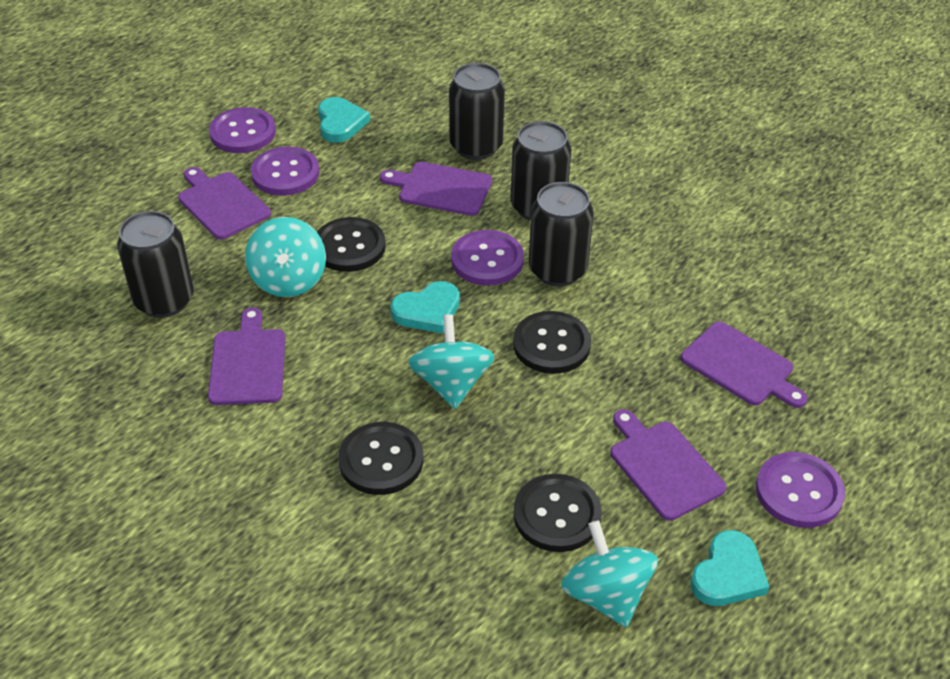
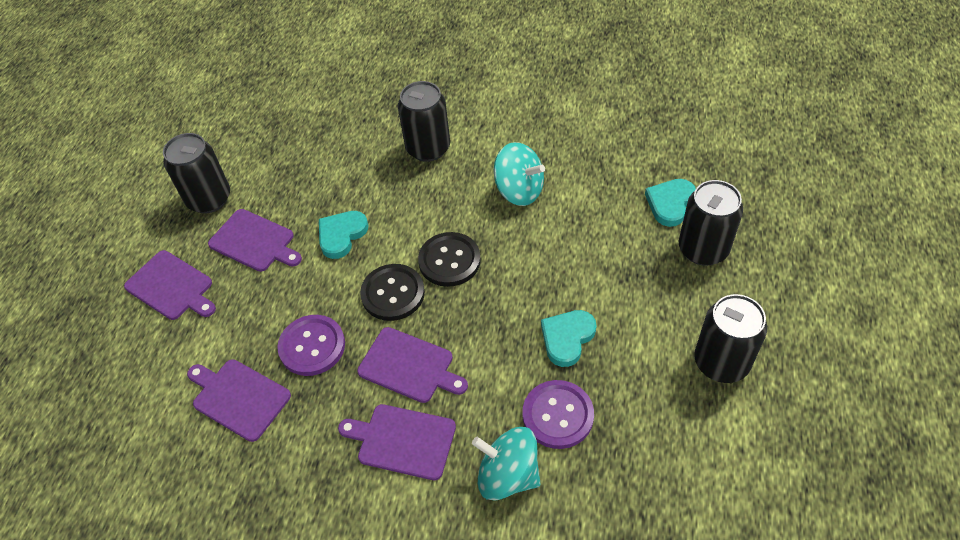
black button: 4 -> 2
purple button: 4 -> 2
turquoise spinning top: 3 -> 2

